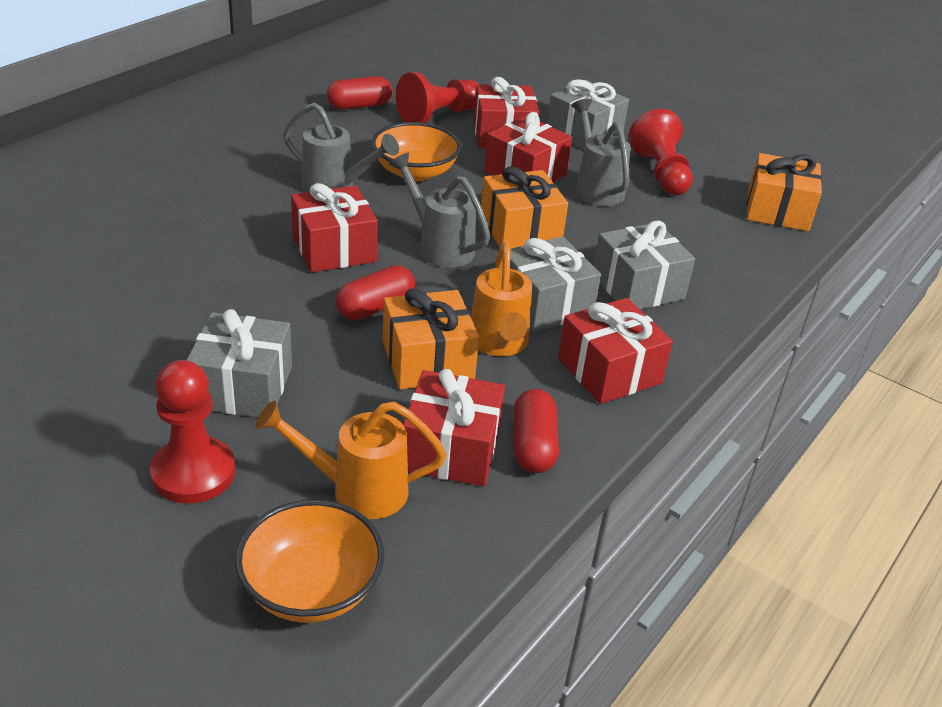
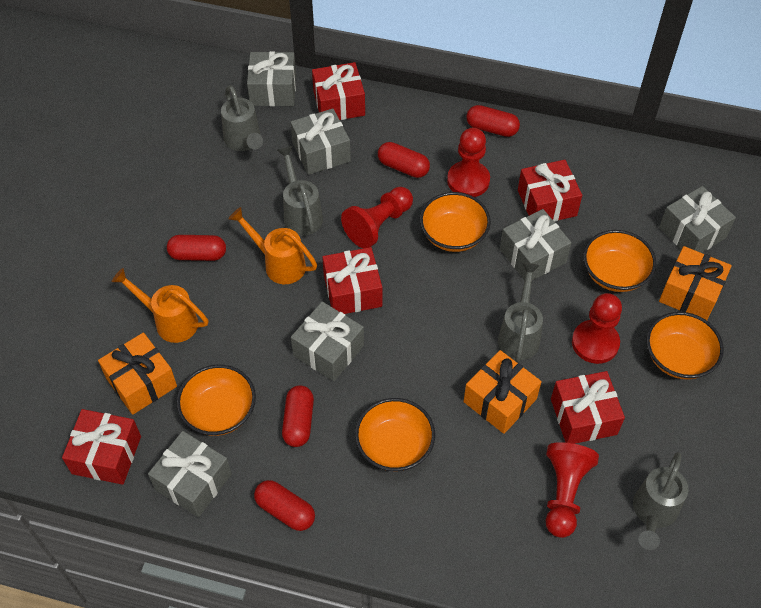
grey gift: 4 -> 6
grey watering can: 3 -> 4
orange bowl: 2 -> 5
red capsule: 3 -> 5
red pawn: 3 -> 4

